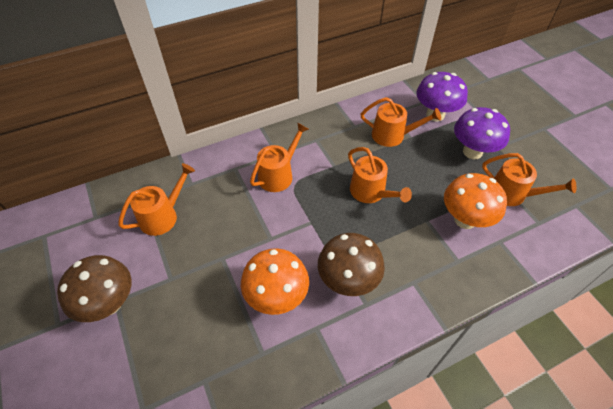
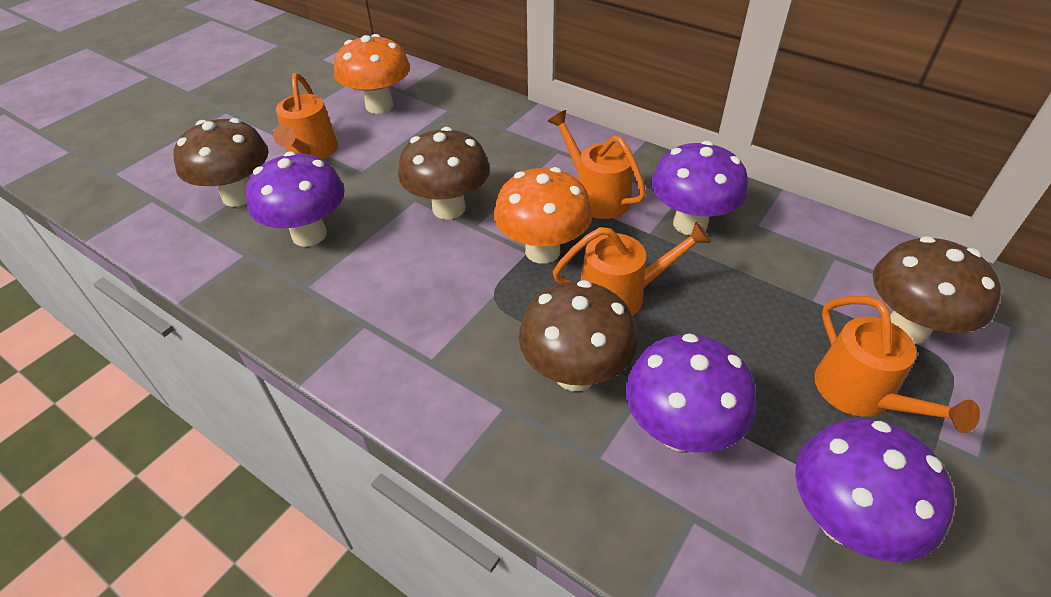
brown mushroom: 2 -> 4
orange watering can: 5 -> 4
purple mushroom: 2 -> 4

